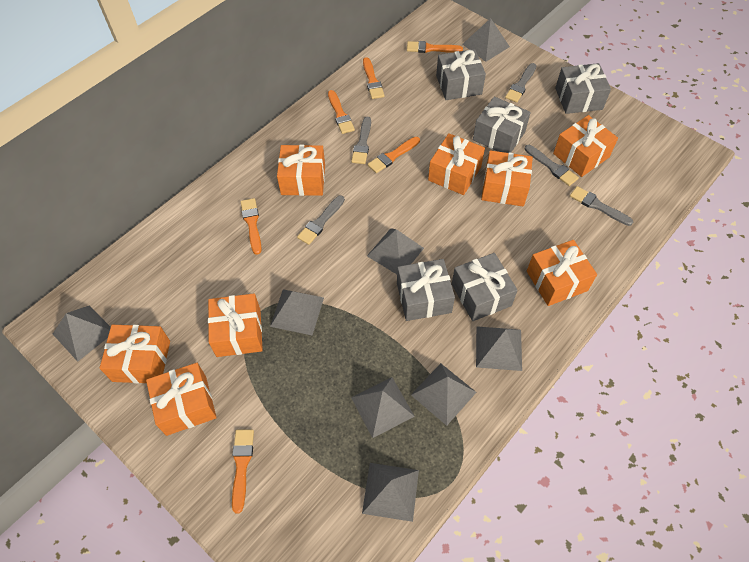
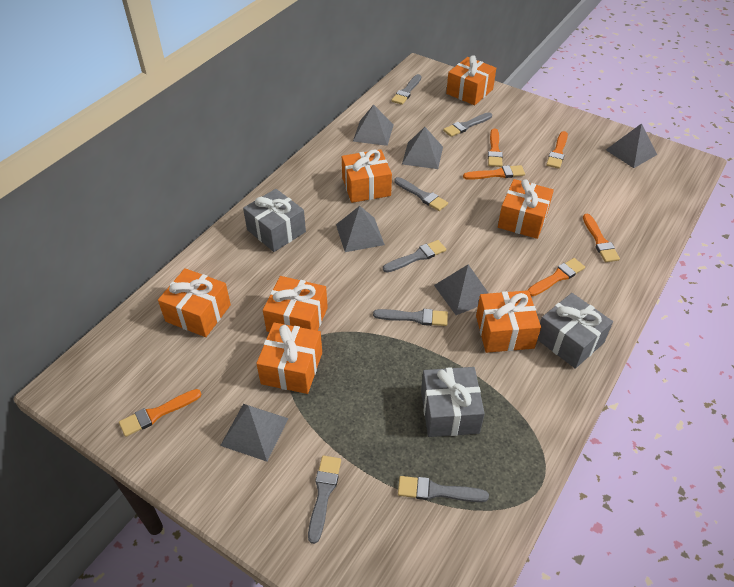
grey brush: 5 -> 7
grey gift: 5 -> 3
grey pyramid: 8 -> 6
orange gift: 8 -> 7

